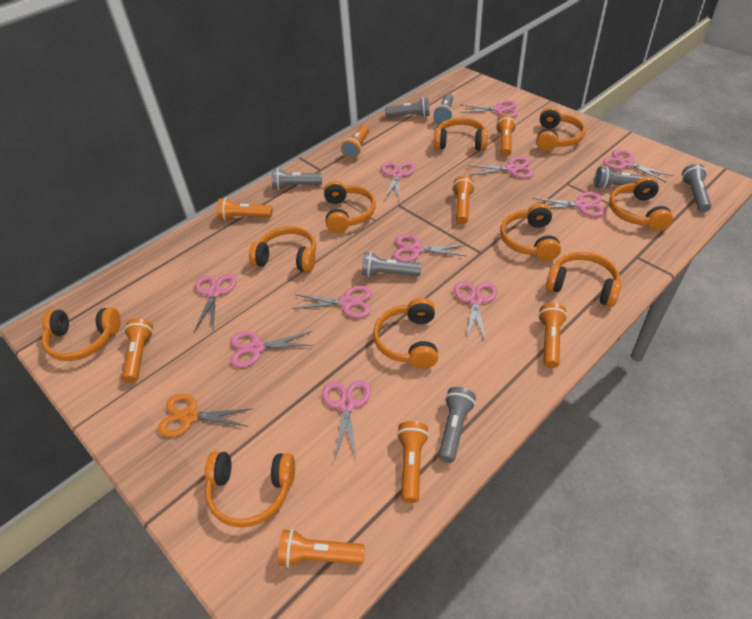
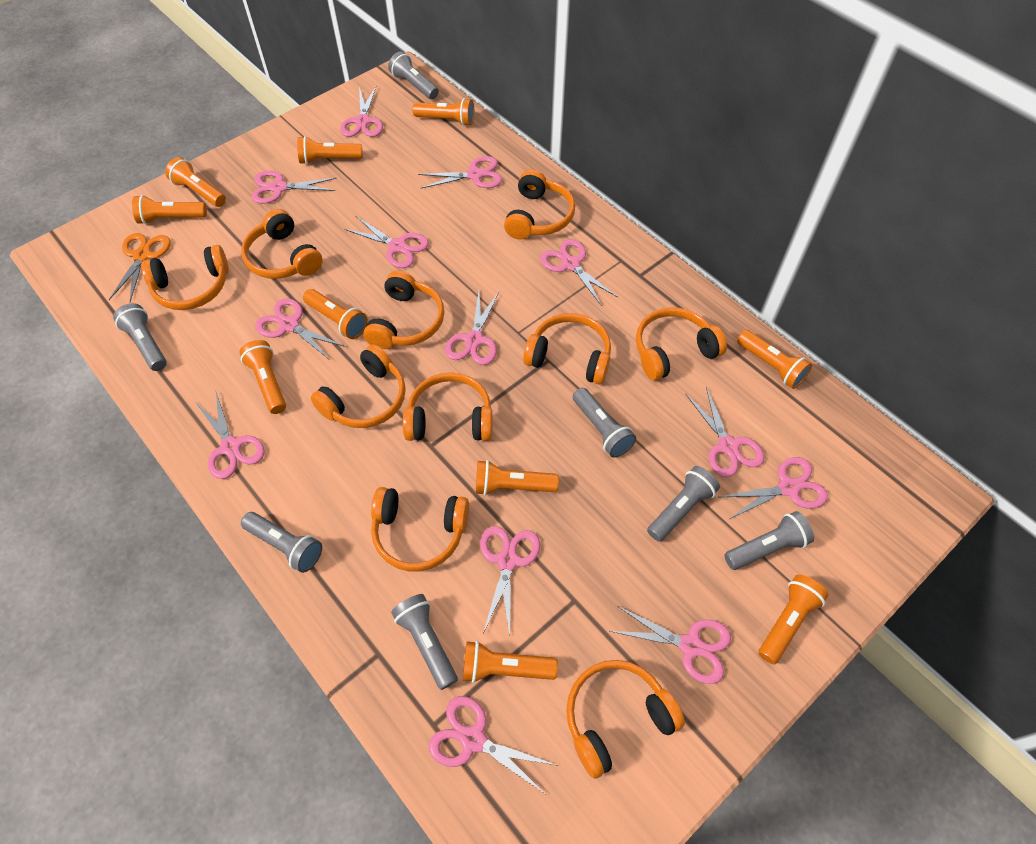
orange flashlight: 8 -> 10
pink scissors: 11 -> 13

